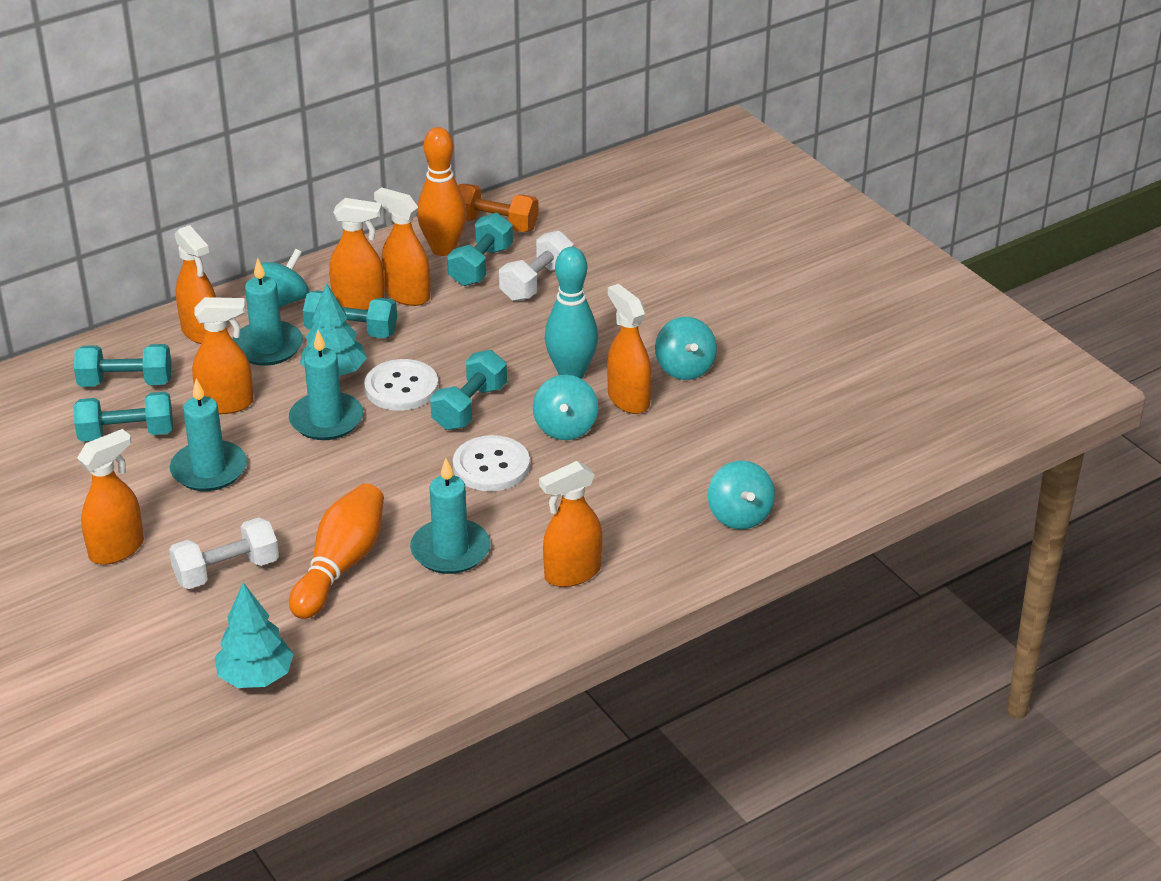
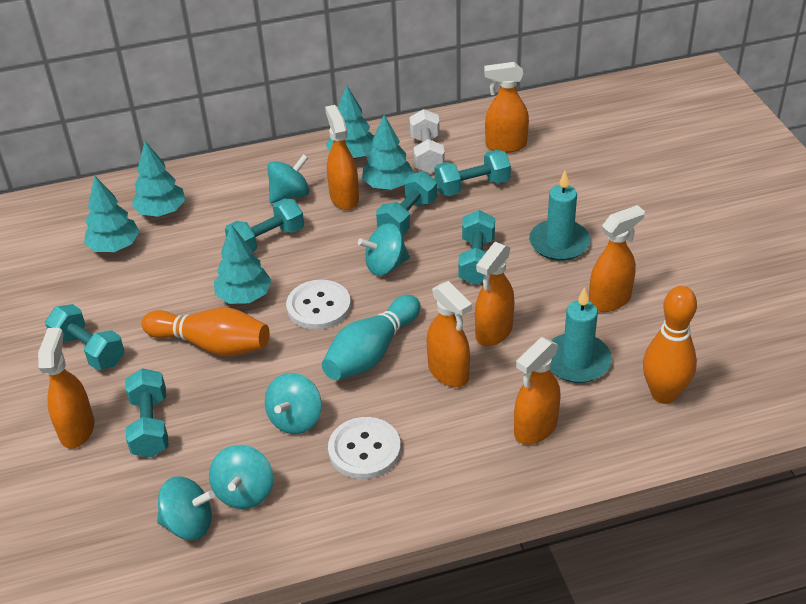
orange dumbbell: 1 -> 0
turquoise candle: 4 -> 2
turquoise dumbbell: 5 -> 6
turquoise spinning top: 4 -> 5
turquoise tree: 2 -> 5
white dumbbell: 2 -> 1

